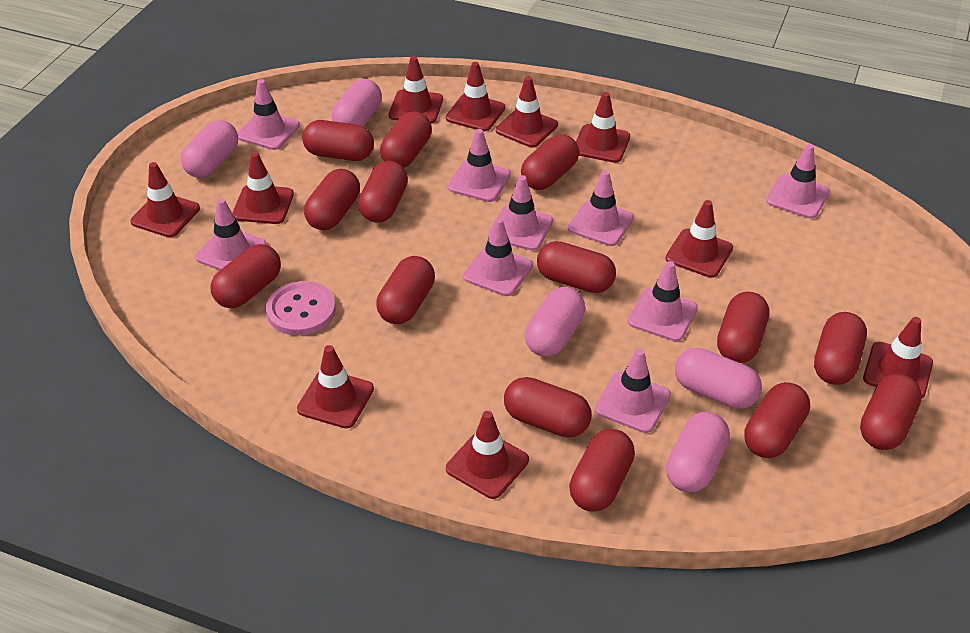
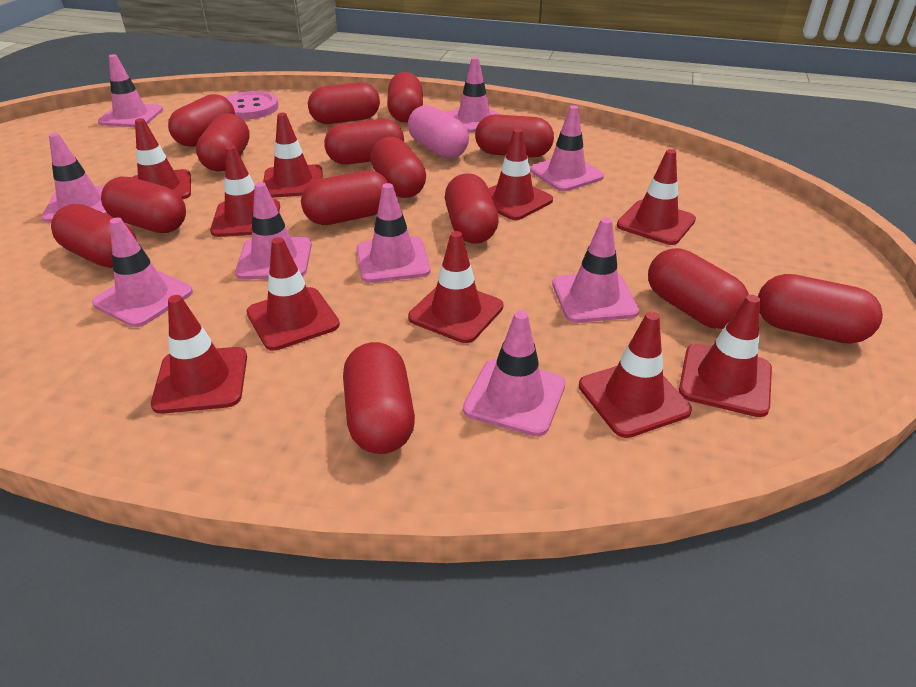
pink capsule: 5 -> 1

